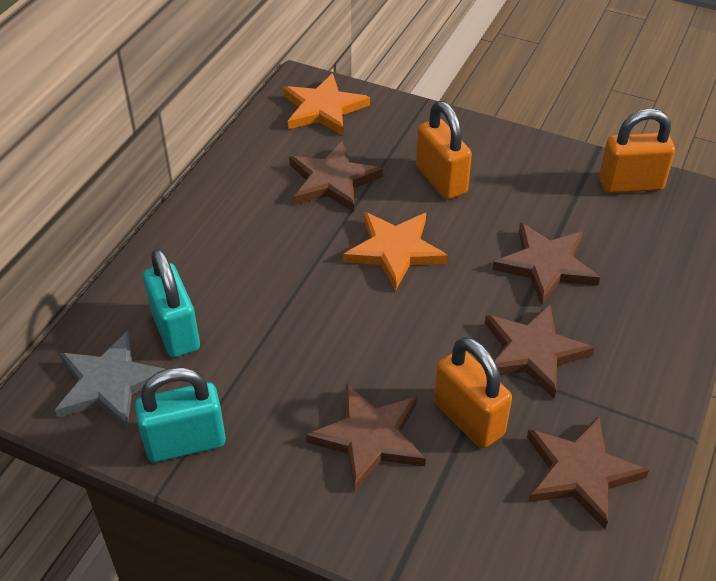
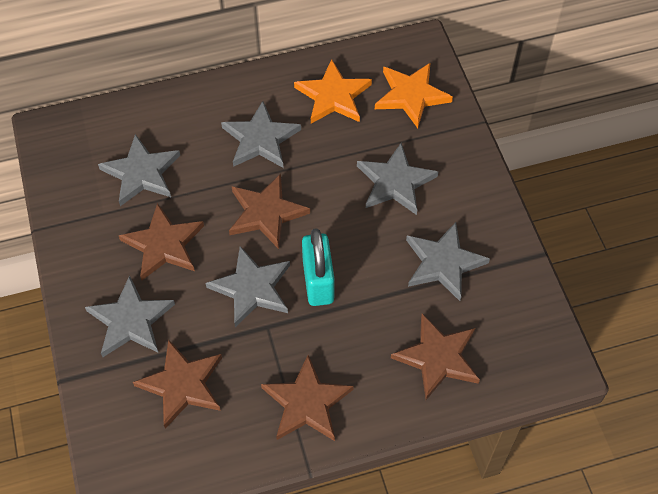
grey star: 1 -> 6
orange padlock: 3 -> 0
turquoise padlock: 2 -> 1

